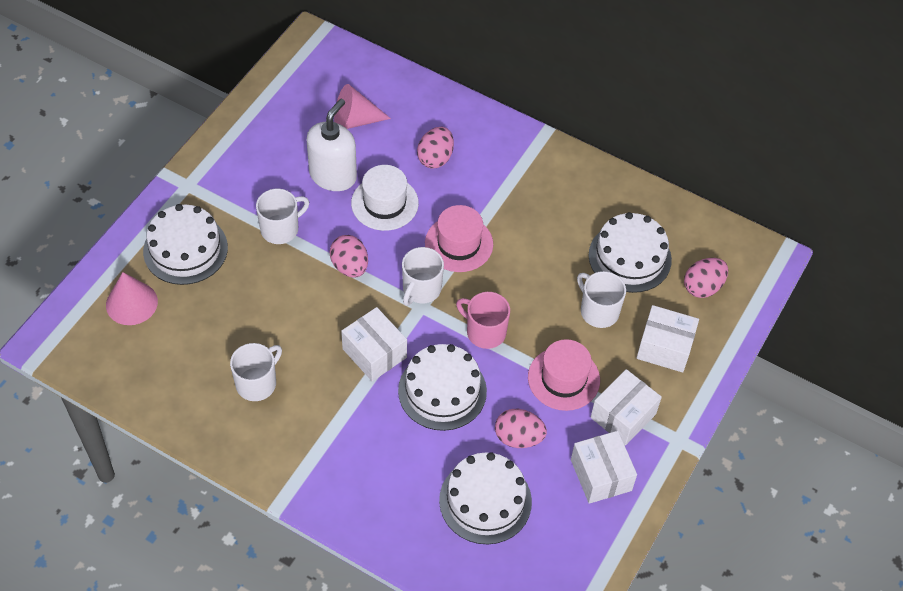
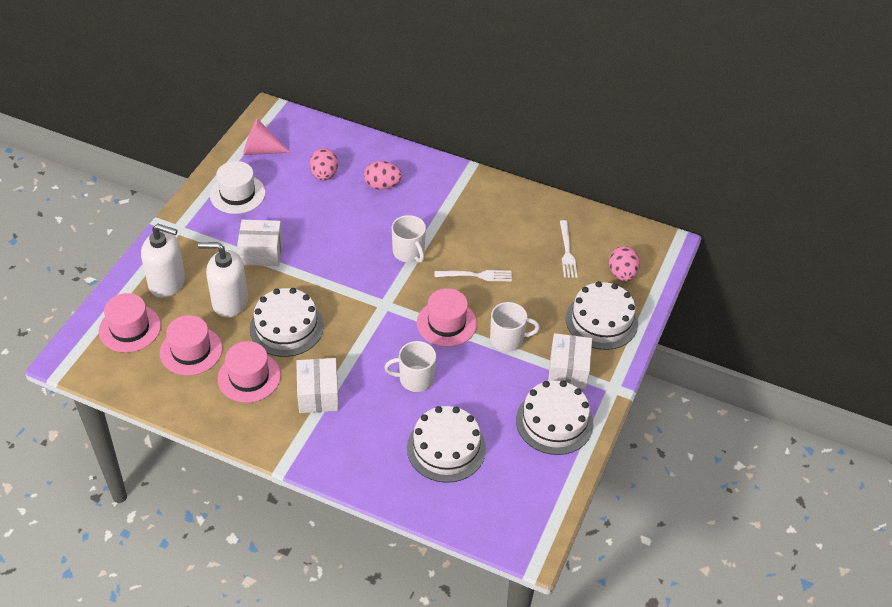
pink cone: 2 -> 1
pink egg: 4 -> 3
pink hat: 2 -> 4
pink mug: 1 -> 0
white box: 4 -> 3
white fork: 0 -> 2
white mug: 4 -> 3
white soap dispenser: 1 -> 2

